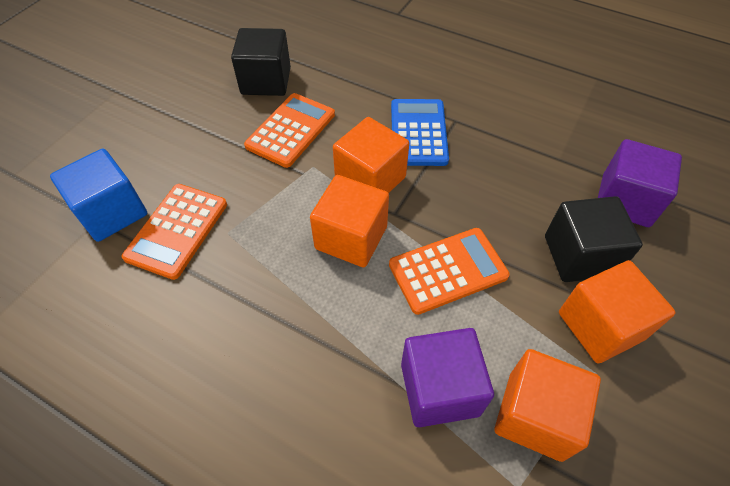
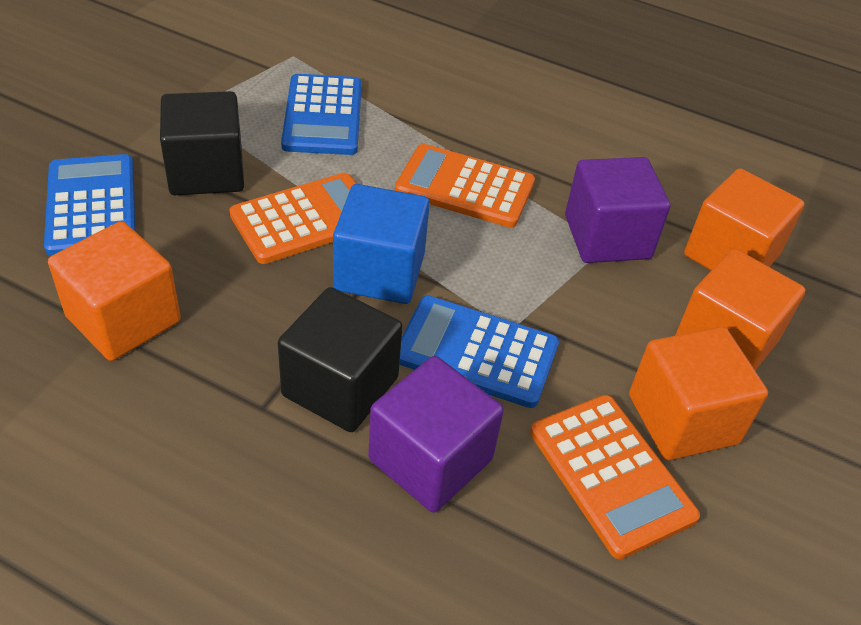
blue calculator: 1 -> 3

